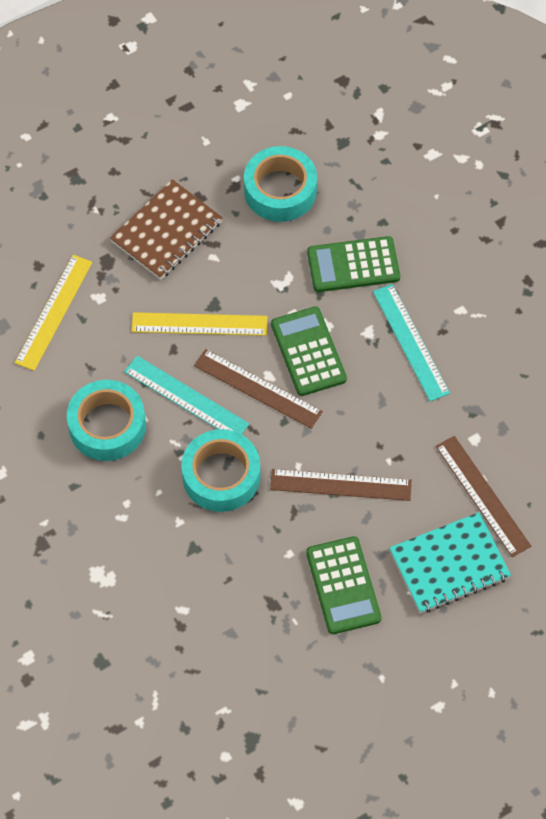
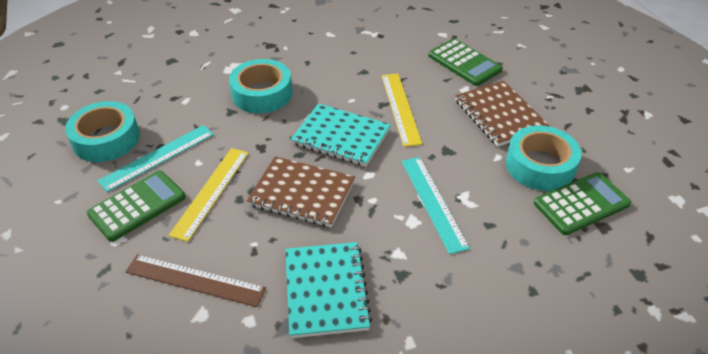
brown notebook: 1 -> 2
brown ruler: 3 -> 1
turquoise notebook: 1 -> 2

